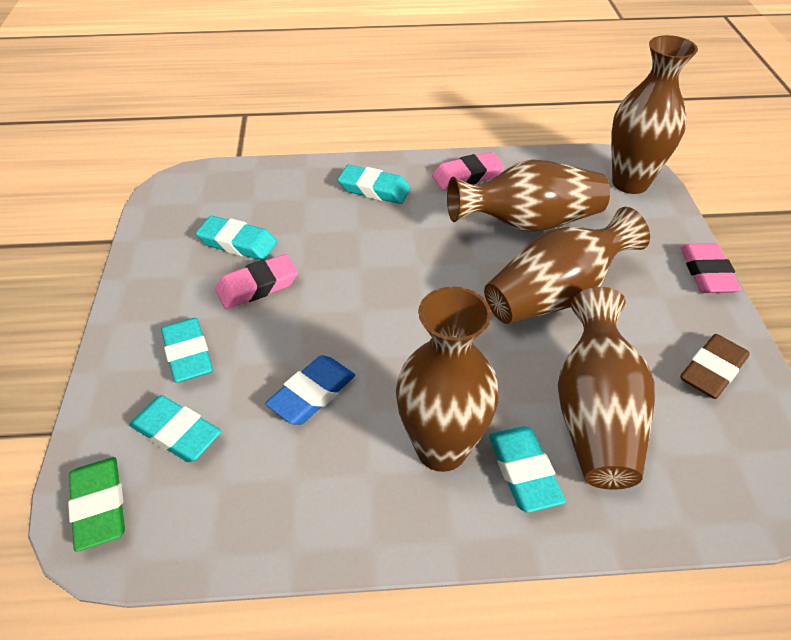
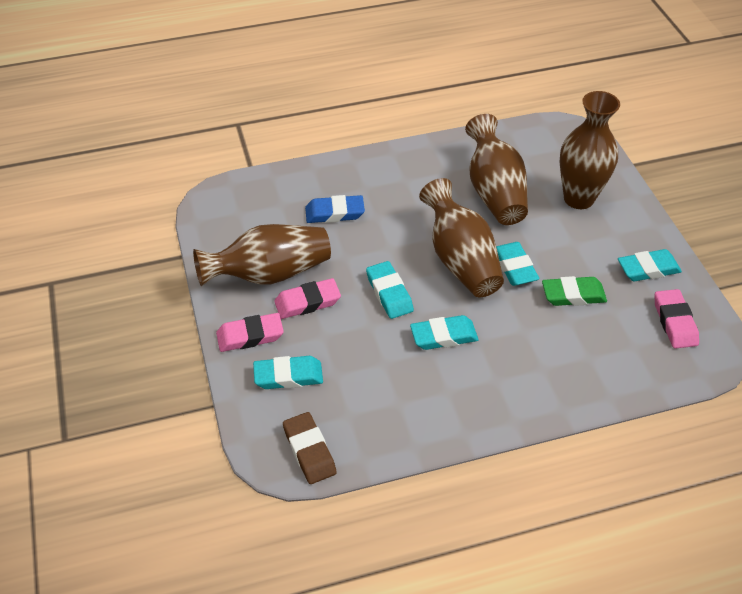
brown vase: 5 -> 4

